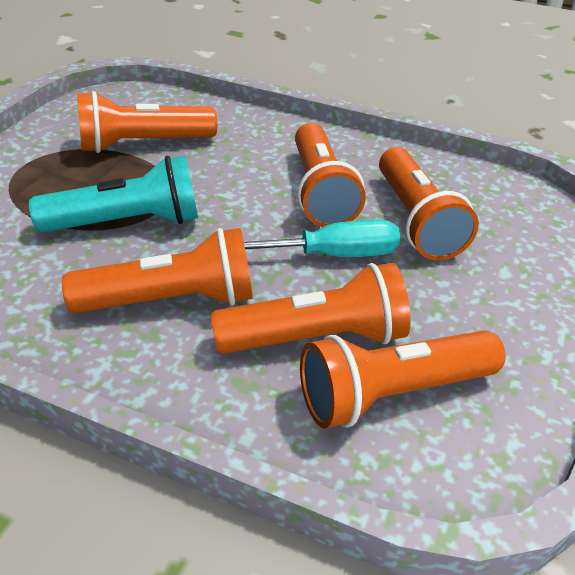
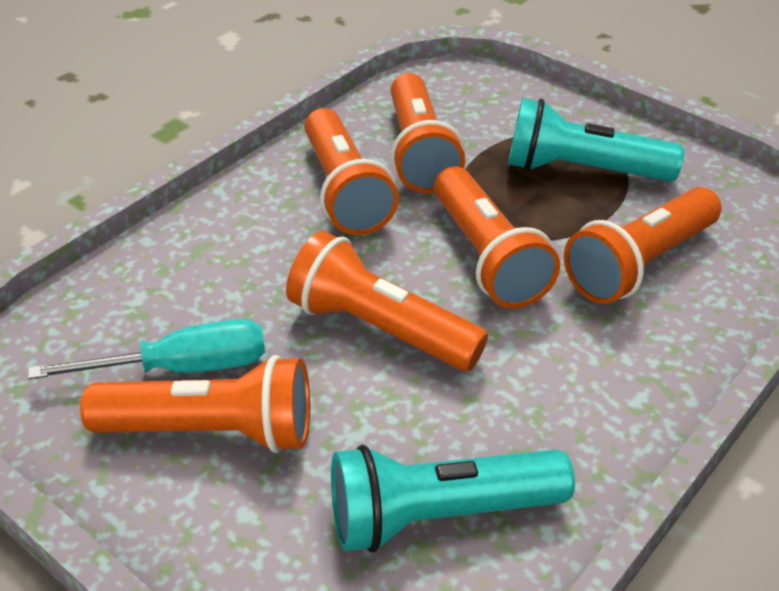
turquoise flashlight: 1 -> 2

